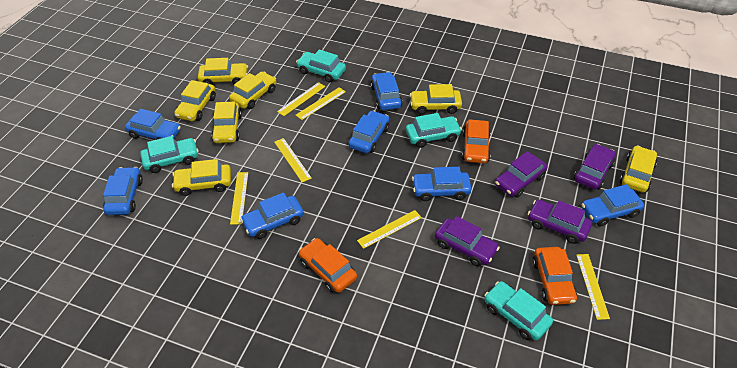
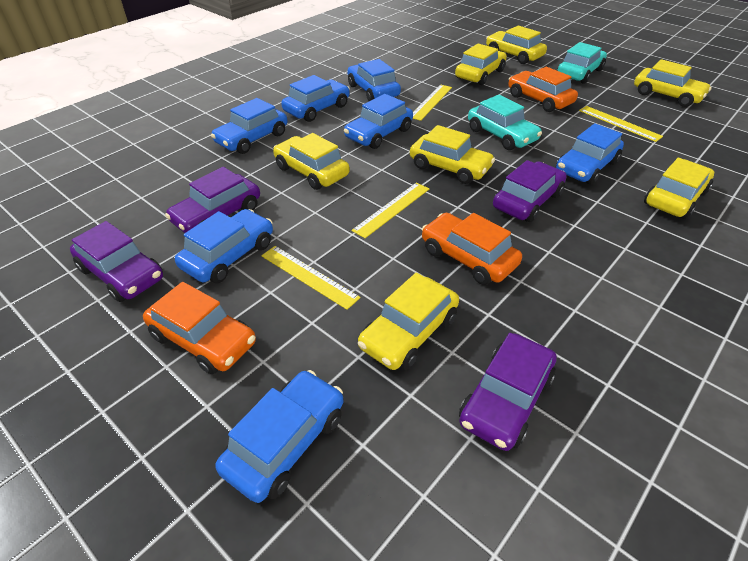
turquoise car: 4 -> 2
yellow ruler: 6 -> 4

